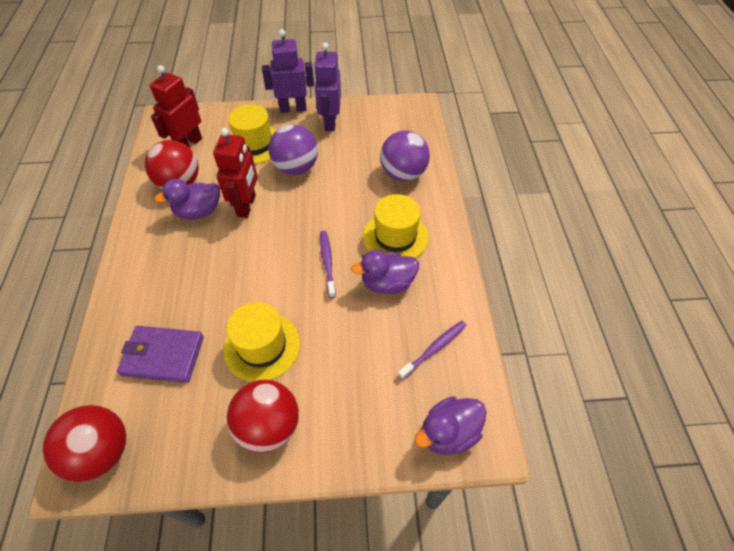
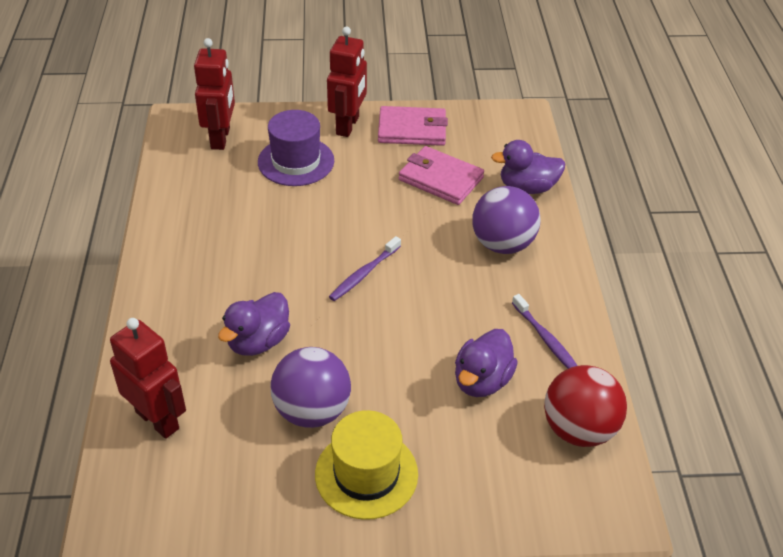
pink wallet: 0 -> 2
purple hat: 0 -> 1
purple robot: 2 -> 0
purple wallet: 1 -> 0
red ball: 3 -> 1
red robot: 2 -> 3
yellow hat: 3 -> 1

